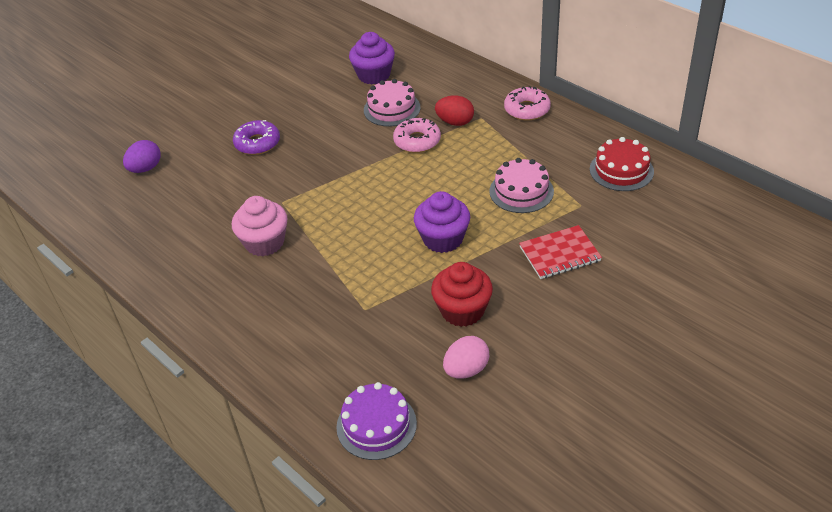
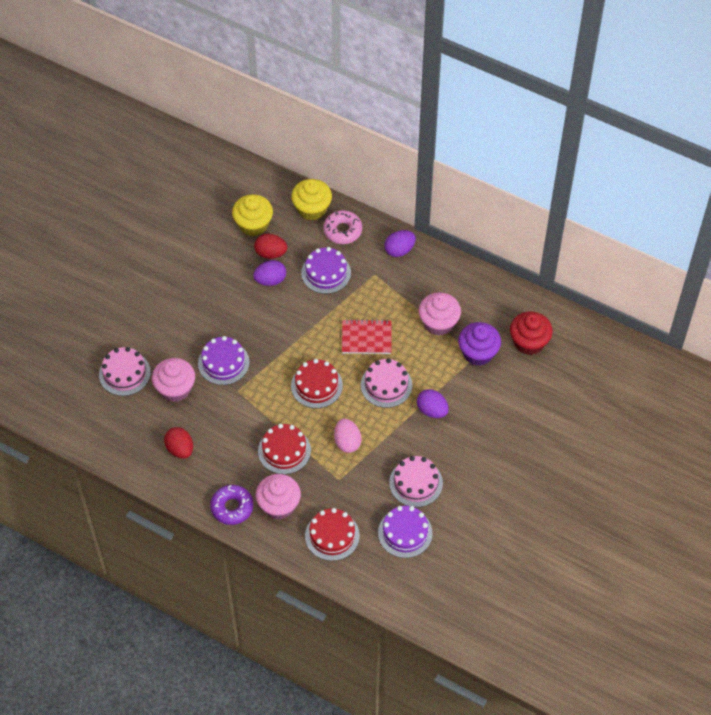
pink cake: 2 -> 3
pink cupcake: 1 -> 3
pink donut: 2 -> 1
purple cake: 1 -> 3
purple cupcake: 2 -> 1
purple egg: 1 -> 3
red cake: 1 -> 3
red egg: 1 -> 2
yellow cupcake: 0 -> 2

